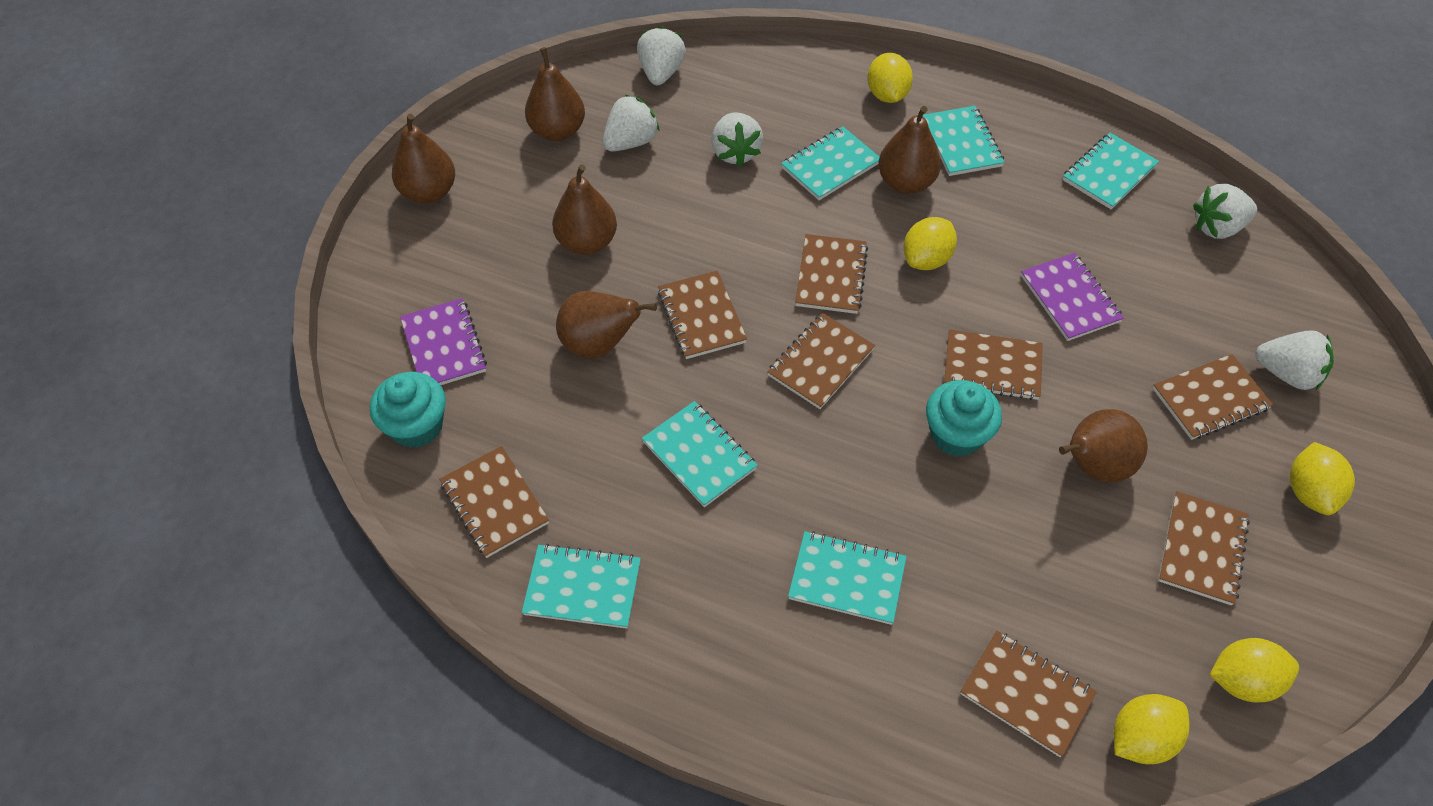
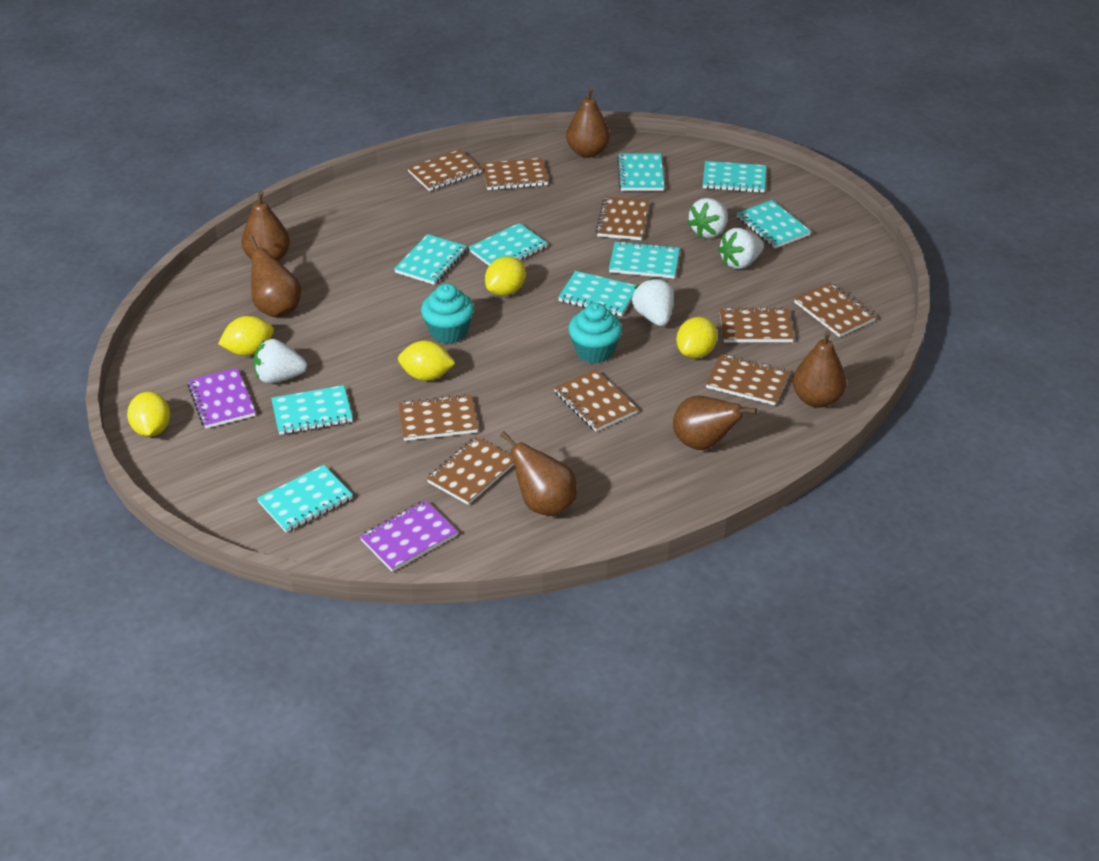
brown notebook: 8 -> 9
turquoise notebook: 6 -> 9
white strawberry: 5 -> 4

